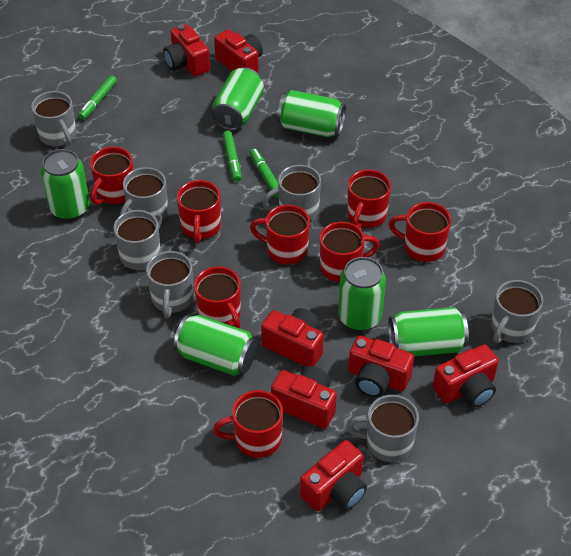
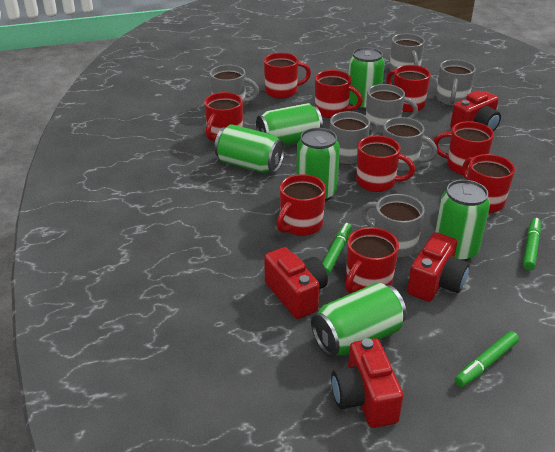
red camera: 7 -> 4
red mug: 8 -> 9

